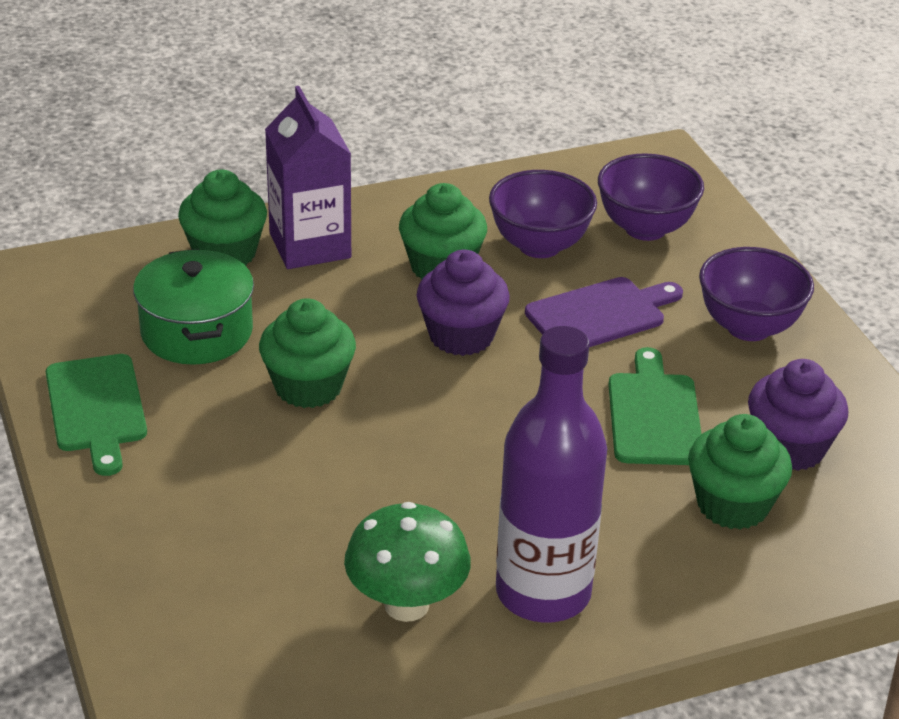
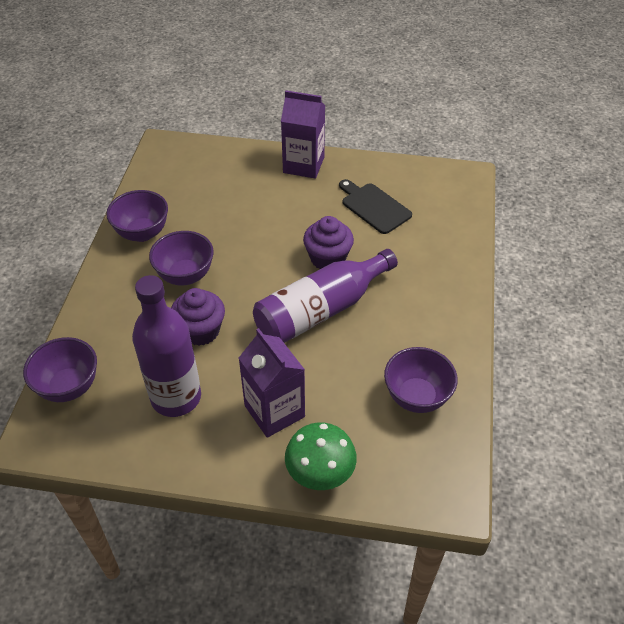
black cutting board: 0 -> 1
green cupcake: 4 -> 0
green cutting board: 2 -> 0
green pot: 1 -> 0
purple bottle: 1 -> 2
purple bowl: 3 -> 4
purple carton: 1 -> 2
purple cutting board: 1 -> 0

